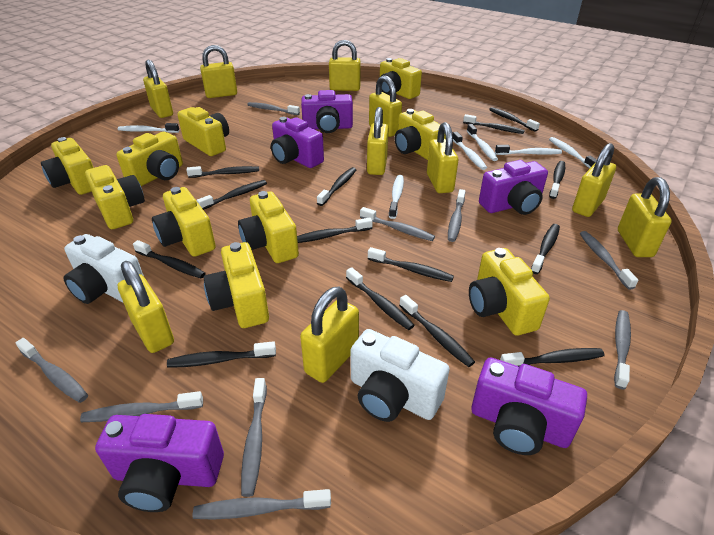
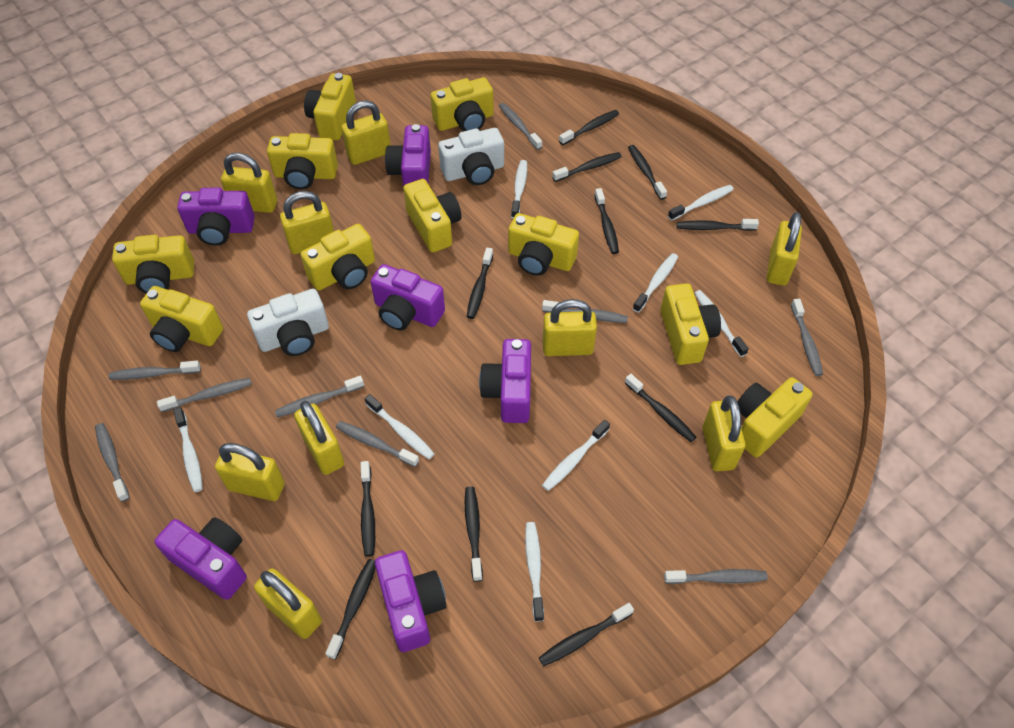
black toothbrush: 14 -> 11
purple camera: 5 -> 6
white toothbrush: 6 -> 8
yellow padlock: 10 -> 9

